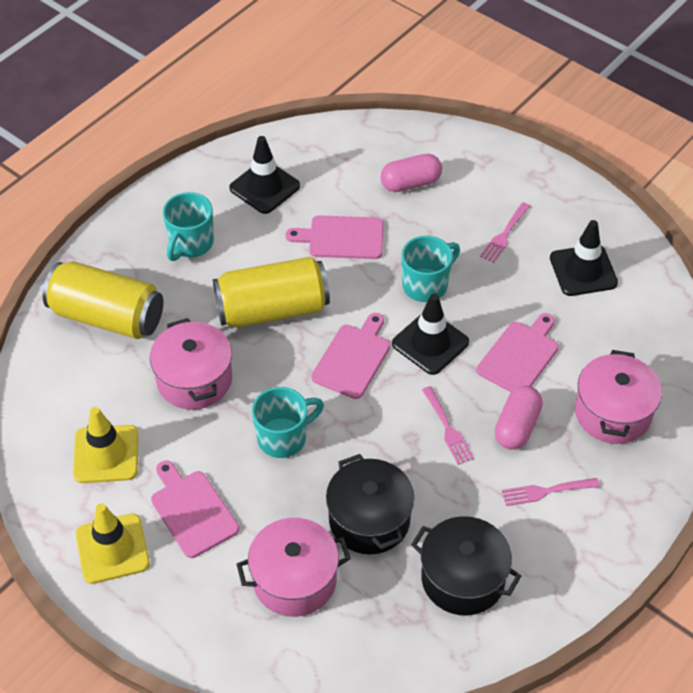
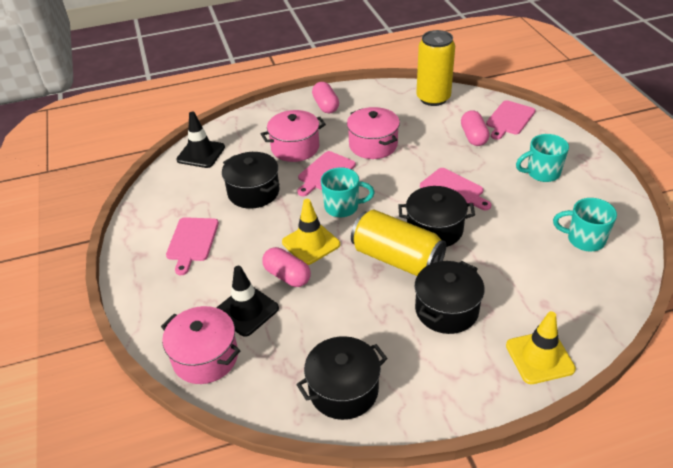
black pot: 2 -> 4
black traffic cone: 3 -> 2
pink capsule: 2 -> 3
pink fork: 3 -> 0

